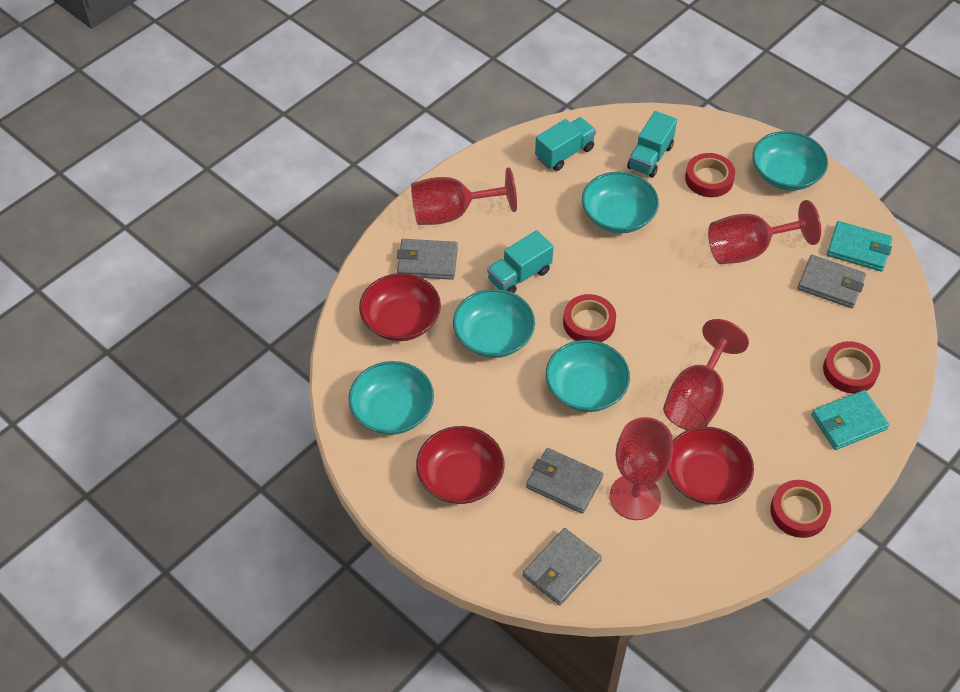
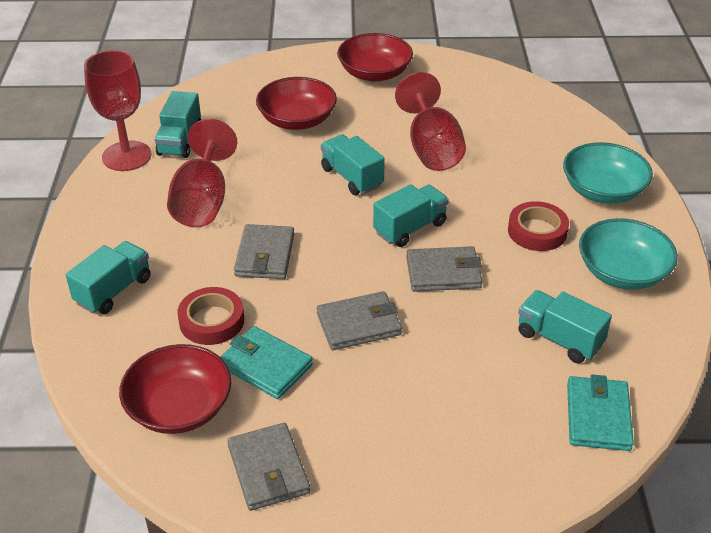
red goblet: 4 -> 3
red tape: 4 -> 2
turquoise bowl: 5 -> 2
turquoise truck: 3 -> 5

